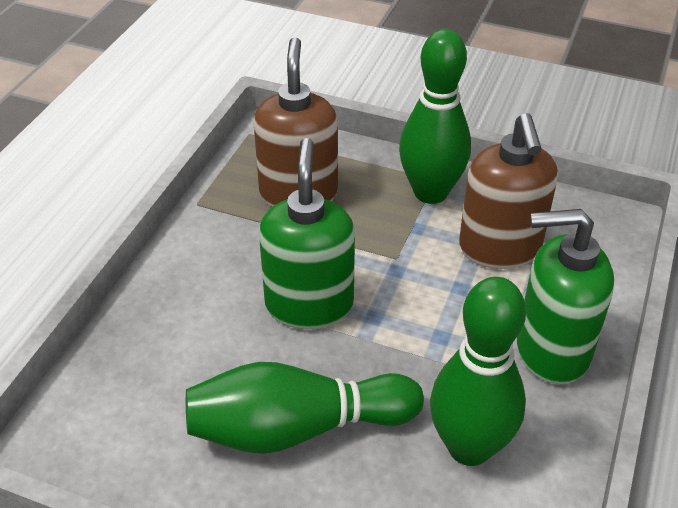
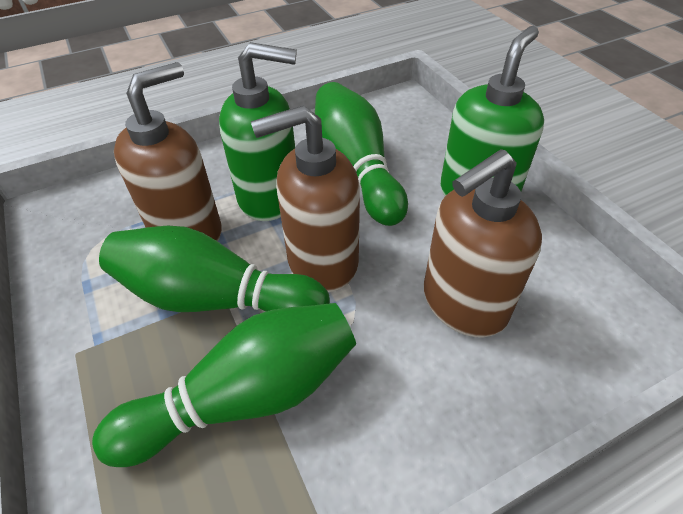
brown soap dispenser: 2 -> 3

